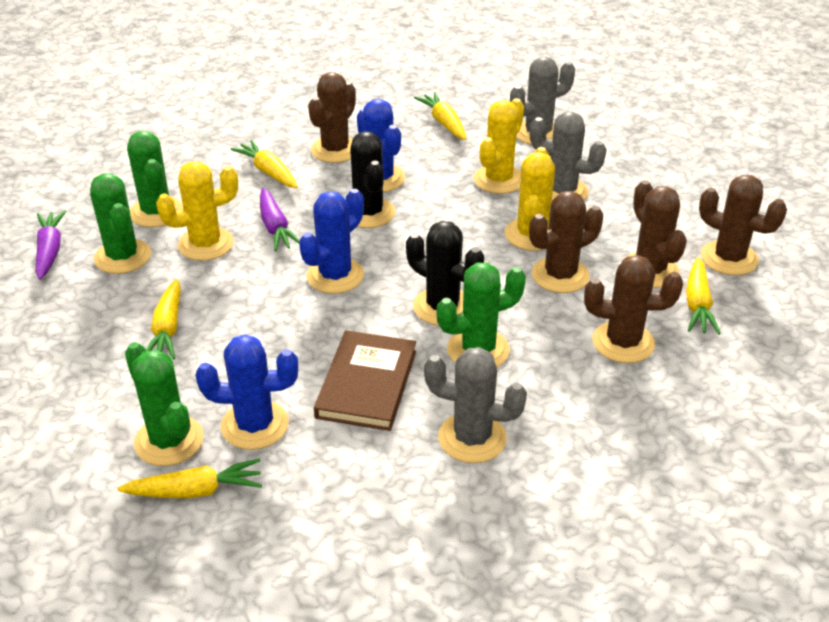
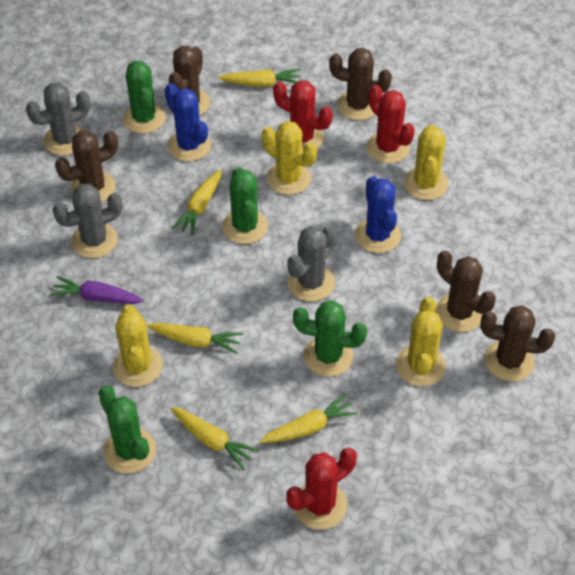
black cactus: 2 -> 0
blue cactus: 3 -> 2
brown book: 1 -> 0
purple carrot: 2 -> 1
red cactus: 0 -> 3
yellow cactus: 3 -> 4

